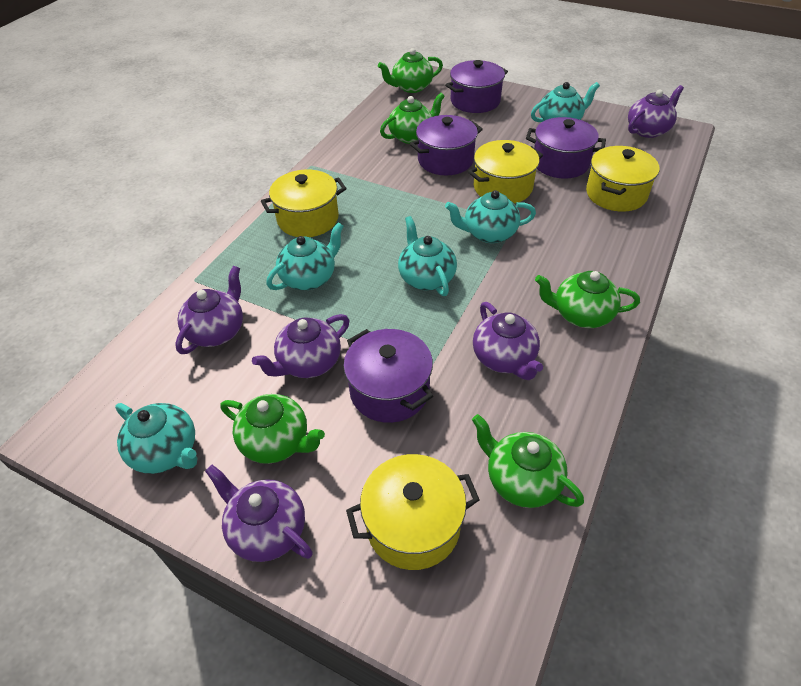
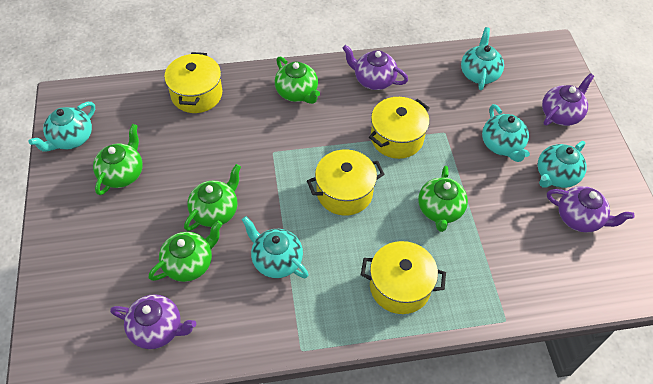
purple pot: 4 -> 0
purple teapot: 5 -> 4

